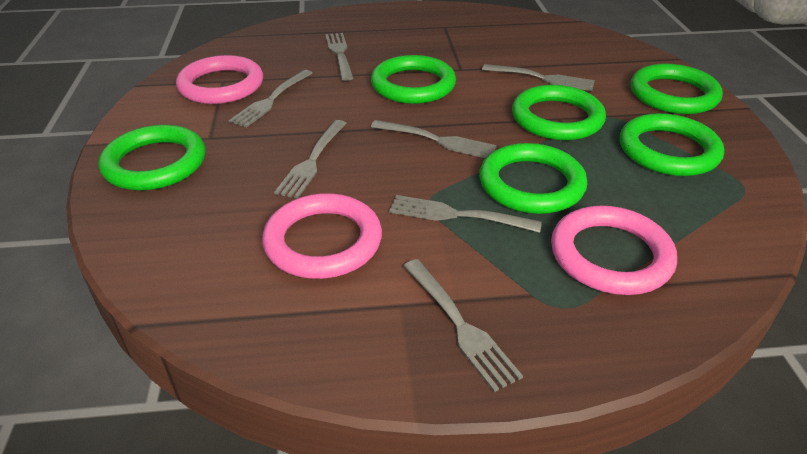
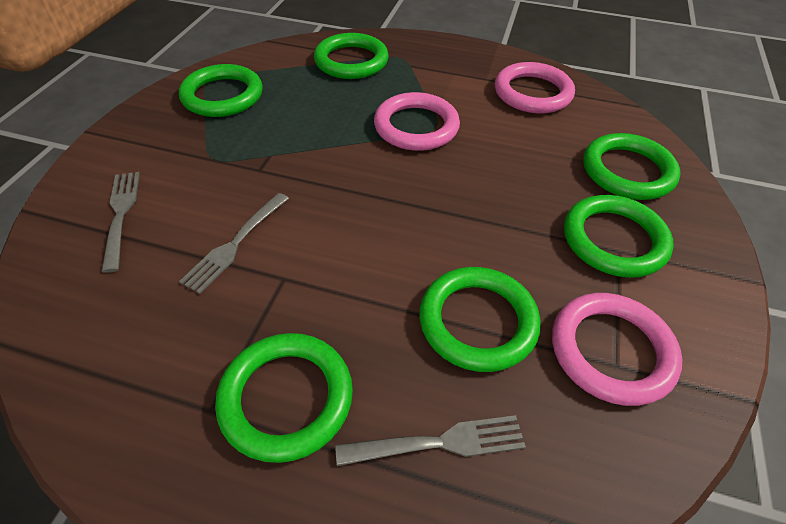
grey fork: 7 -> 3

